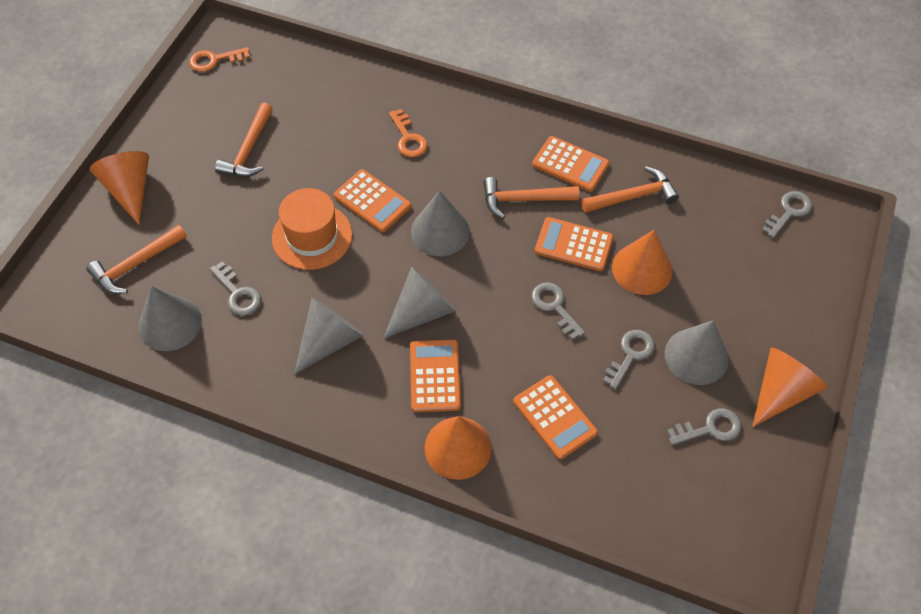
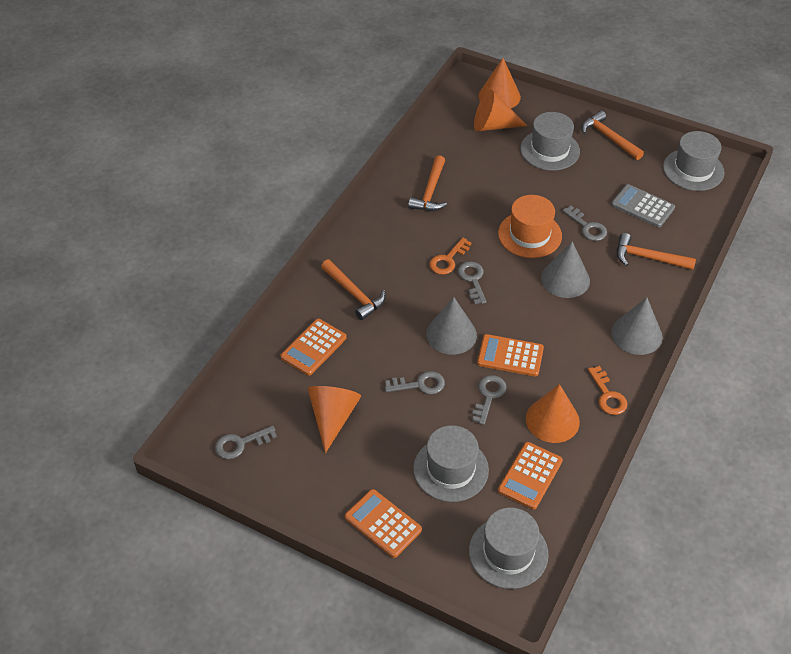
grey calculator: 0 -> 1
grey cone: 5 -> 3
grey hat: 0 -> 4
orange calculator: 5 -> 4

